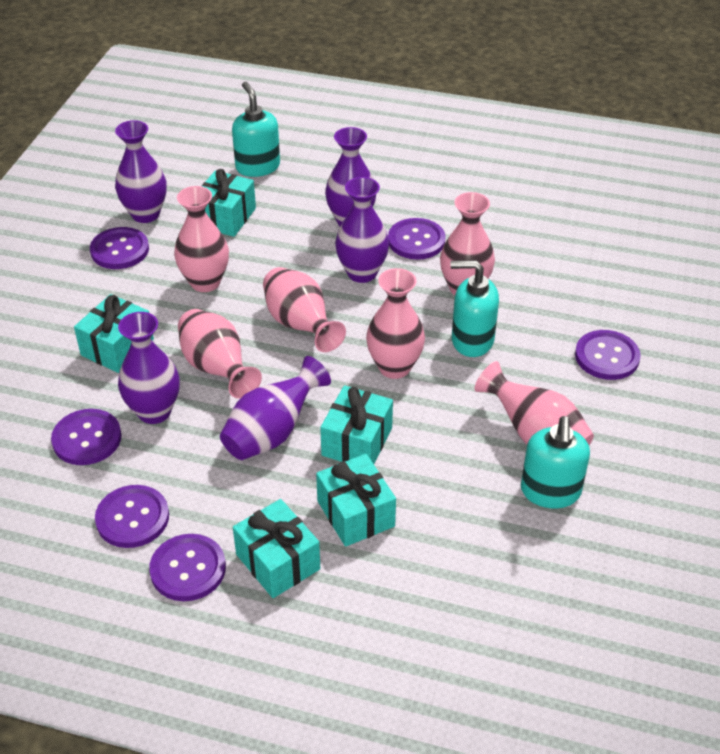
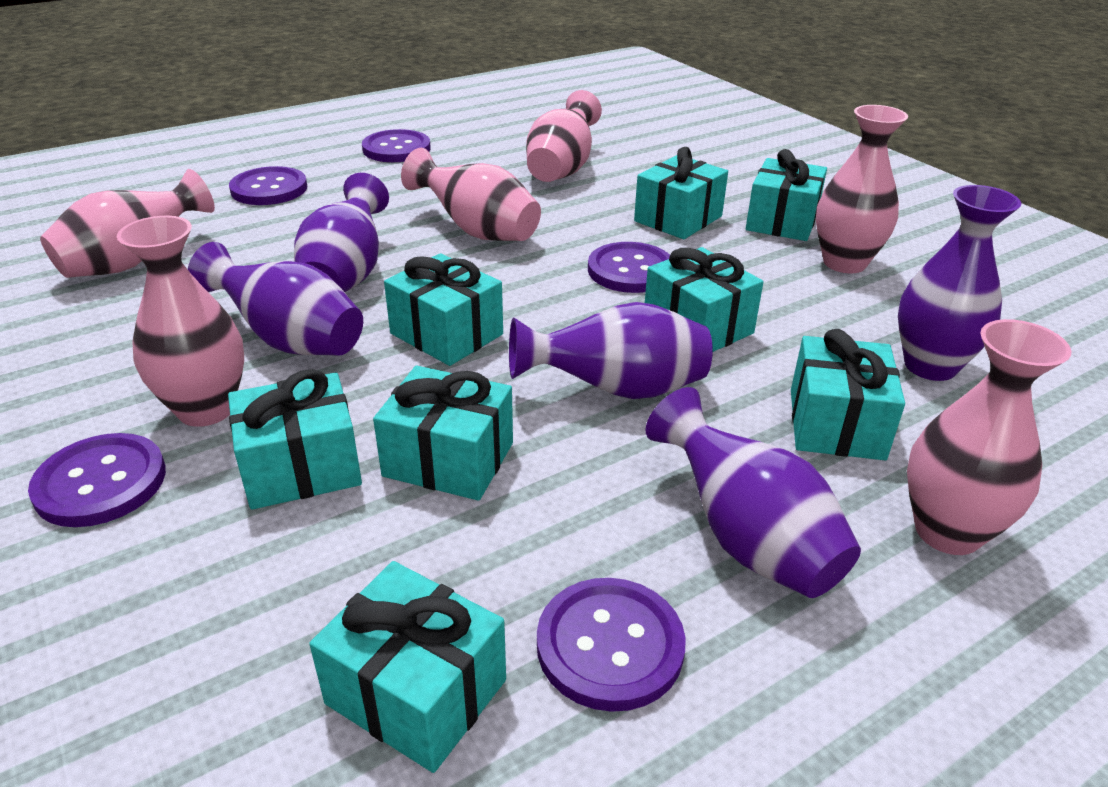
purple button: 6 -> 5
turquoise gift: 5 -> 8
turquoise soap dispenser: 3 -> 0

